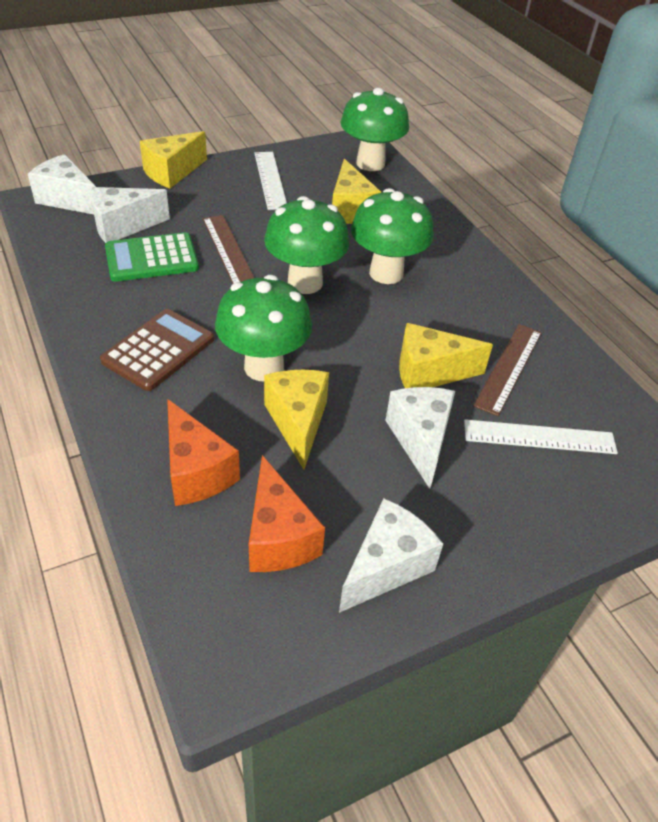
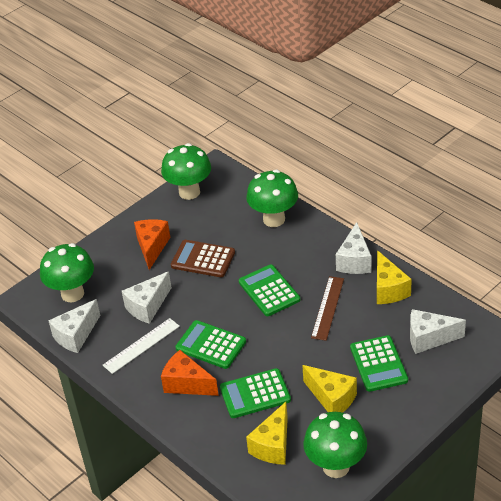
brown ruler: 2 -> 1
green calculator: 1 -> 4
white ruler: 2 -> 1
yellow cheese: 4 -> 3

